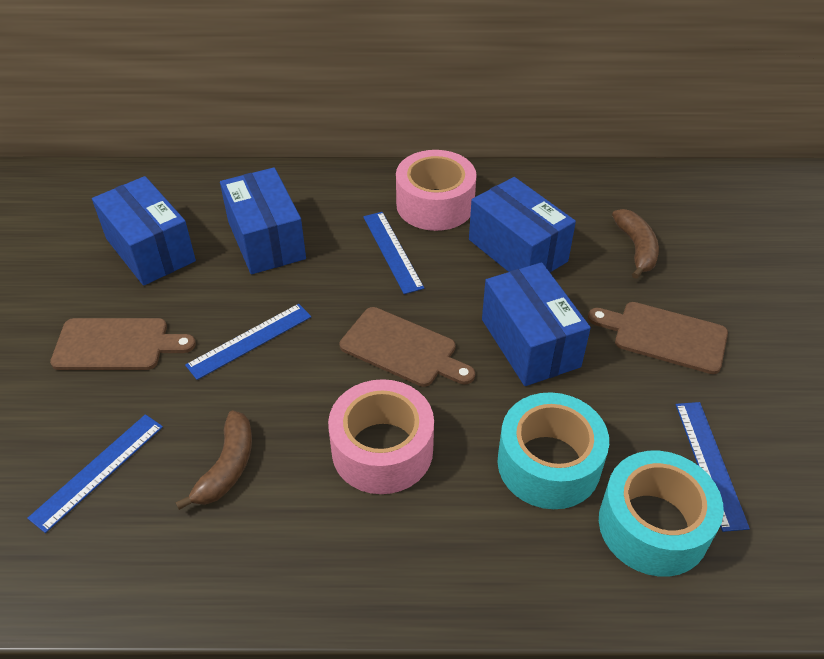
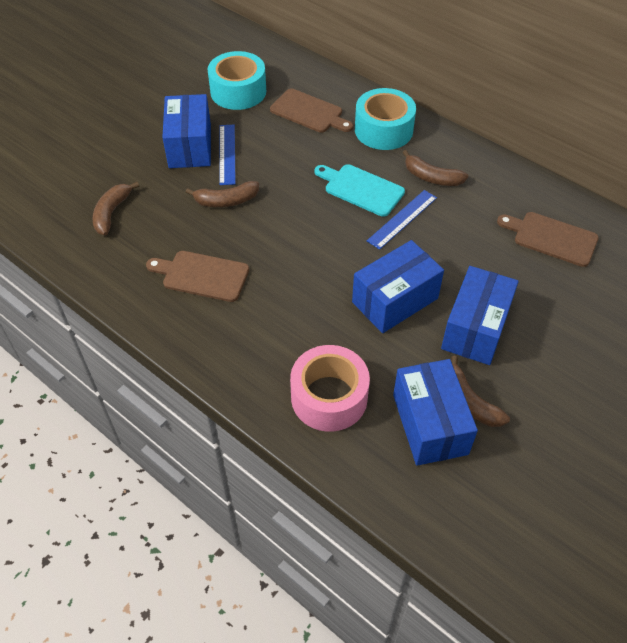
blue ruler: 4 -> 2
brown banana: 2 -> 4
pink tape: 2 -> 1
turquoise cutting board: 0 -> 1

